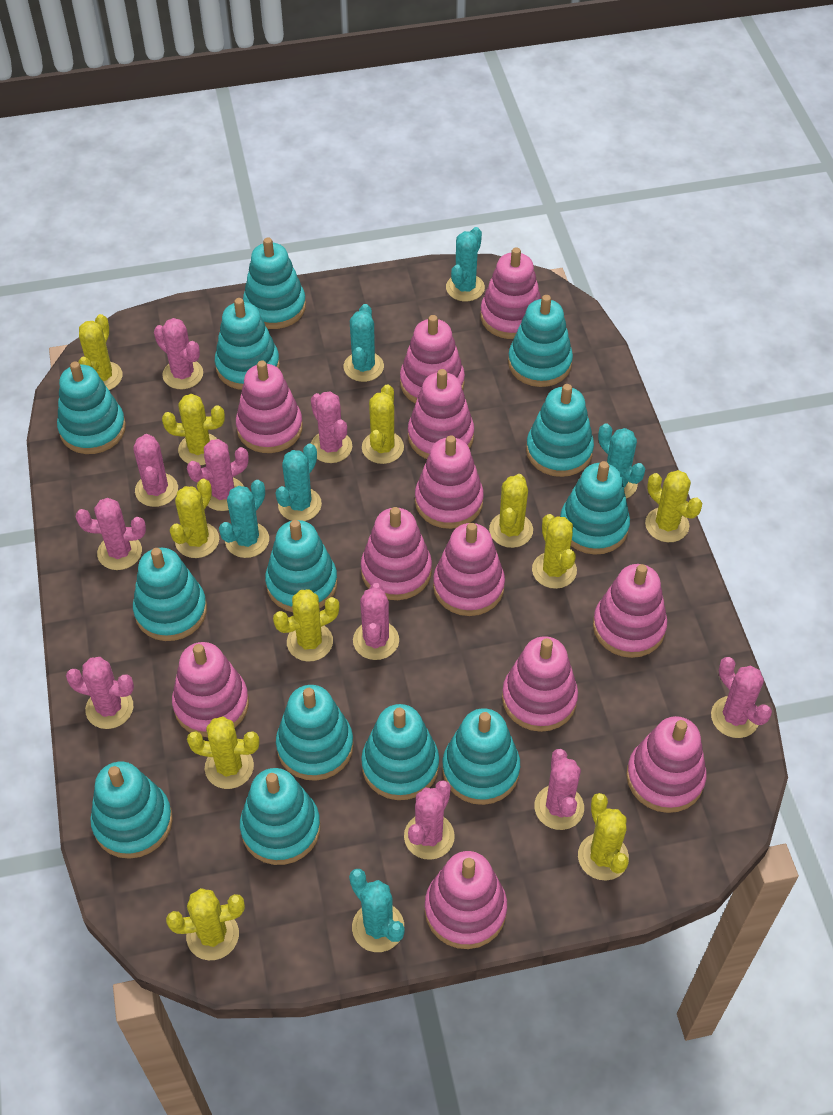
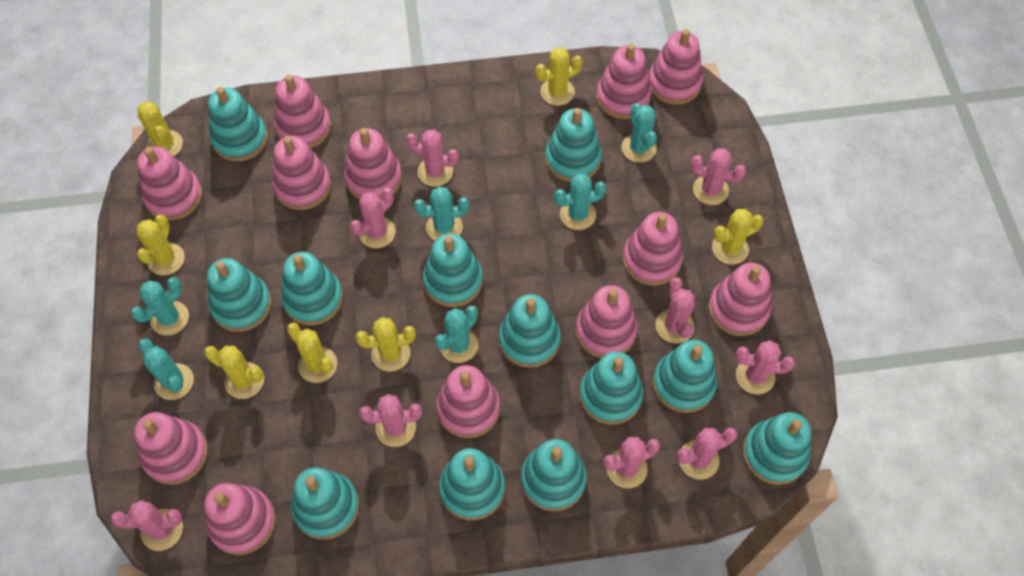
pink cactus: 10 -> 9
turquoise stacking toy: 13 -> 12
yellow cactus: 11 -> 7

